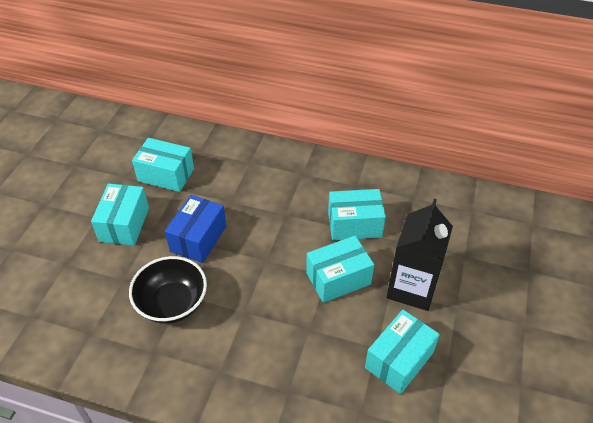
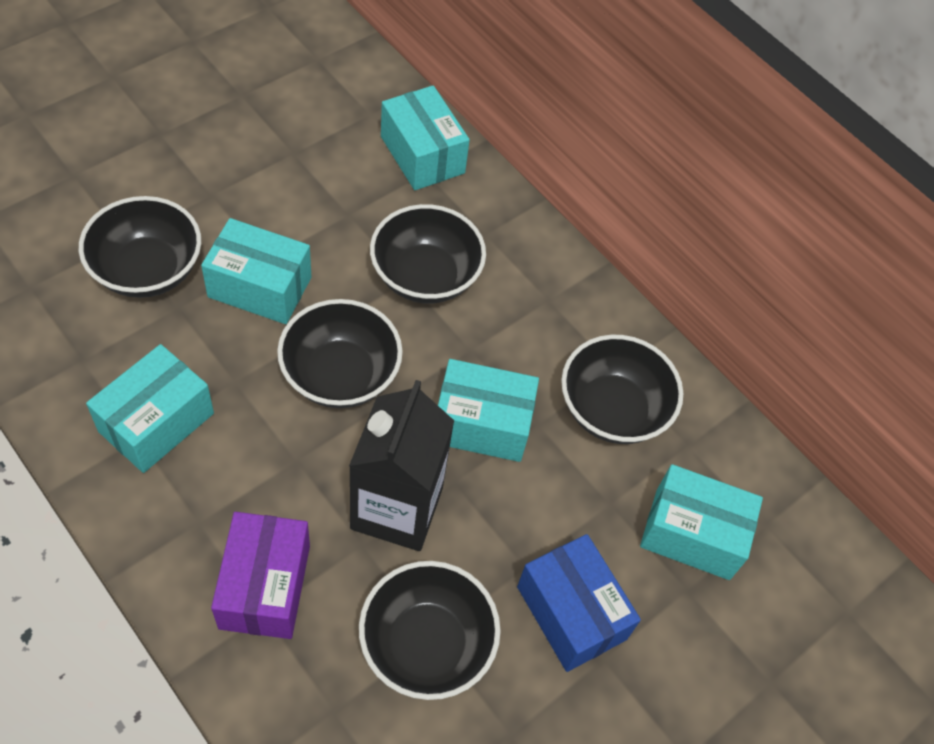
black bowl: 1 -> 5
purple box: 0 -> 1

